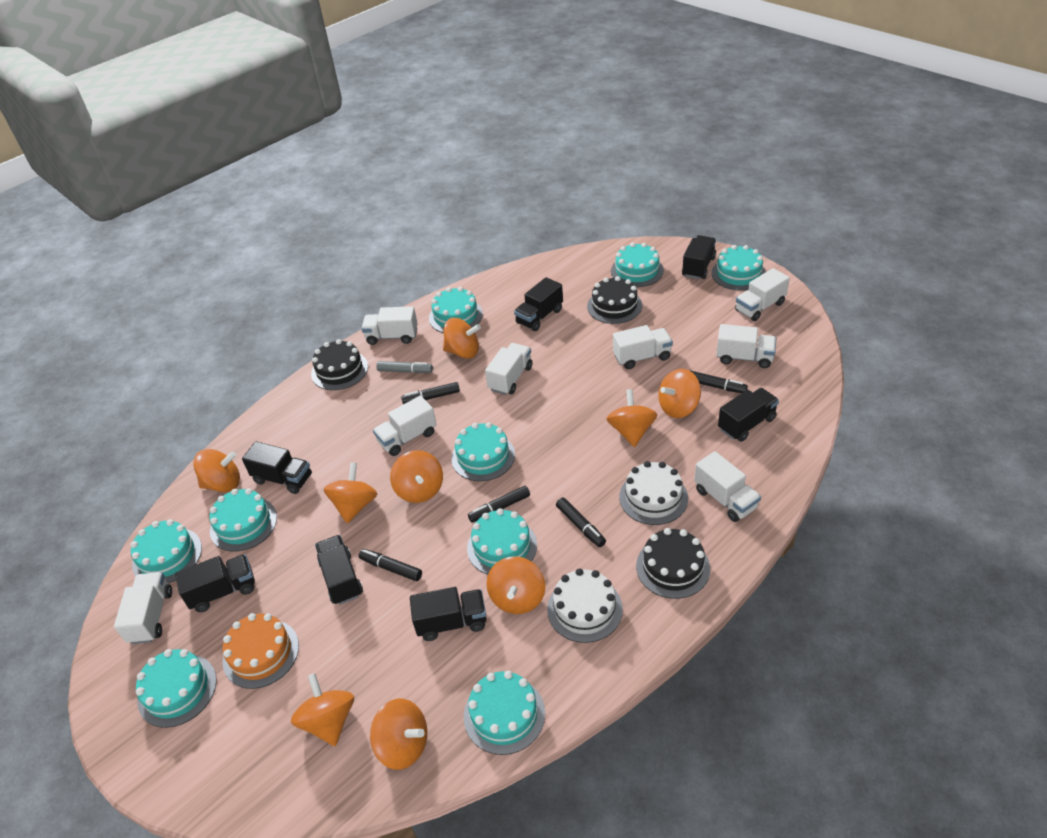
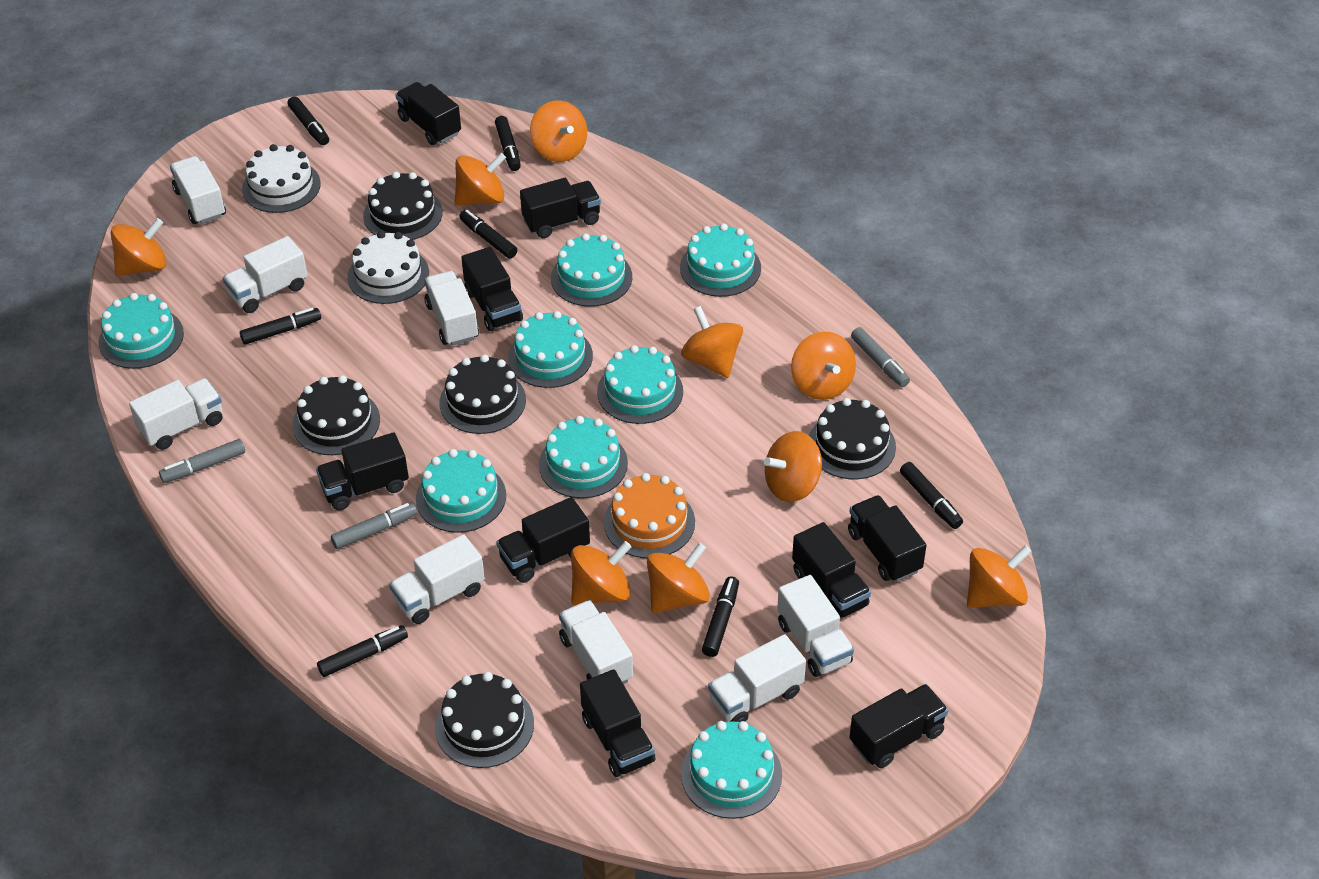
black cake: 3 -> 5
black marker: 5 -> 7
black truck: 7 -> 9
grey marker: 1 -> 3
turquoise cake: 9 -> 8

